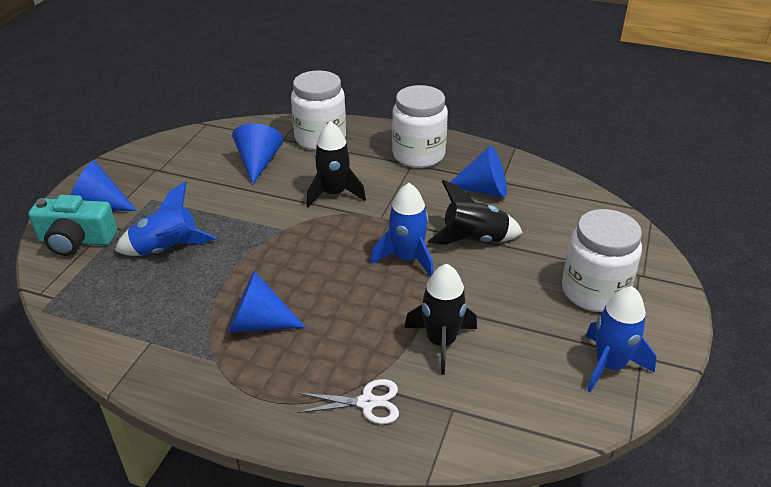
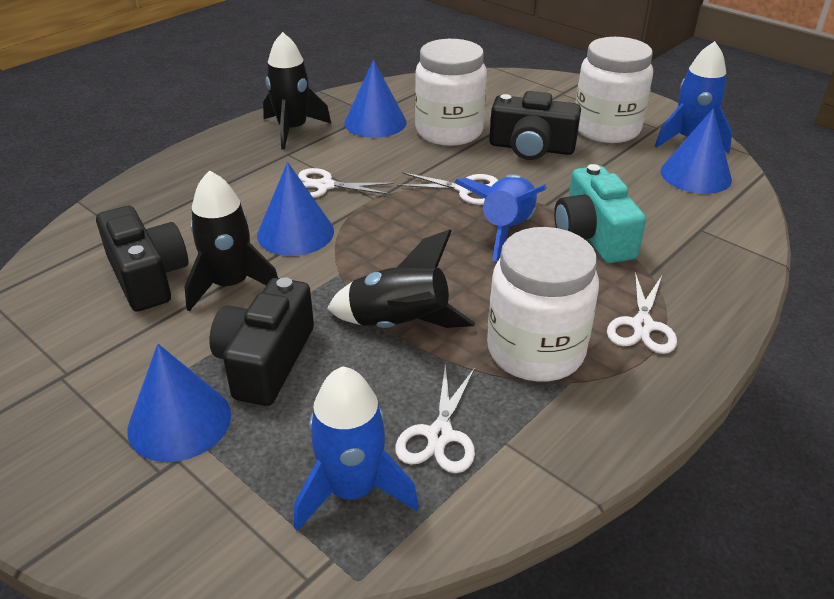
black camera: 0 -> 3
white scissors: 1 -> 4

